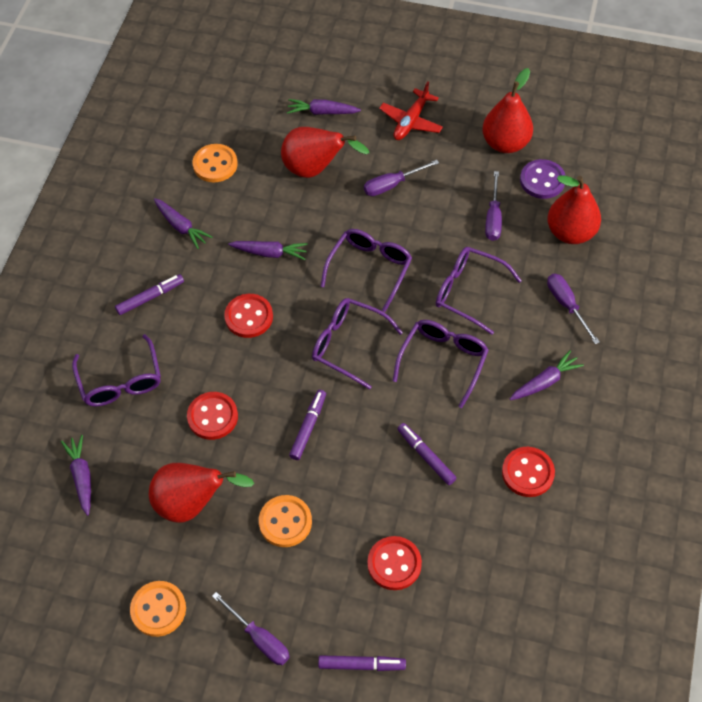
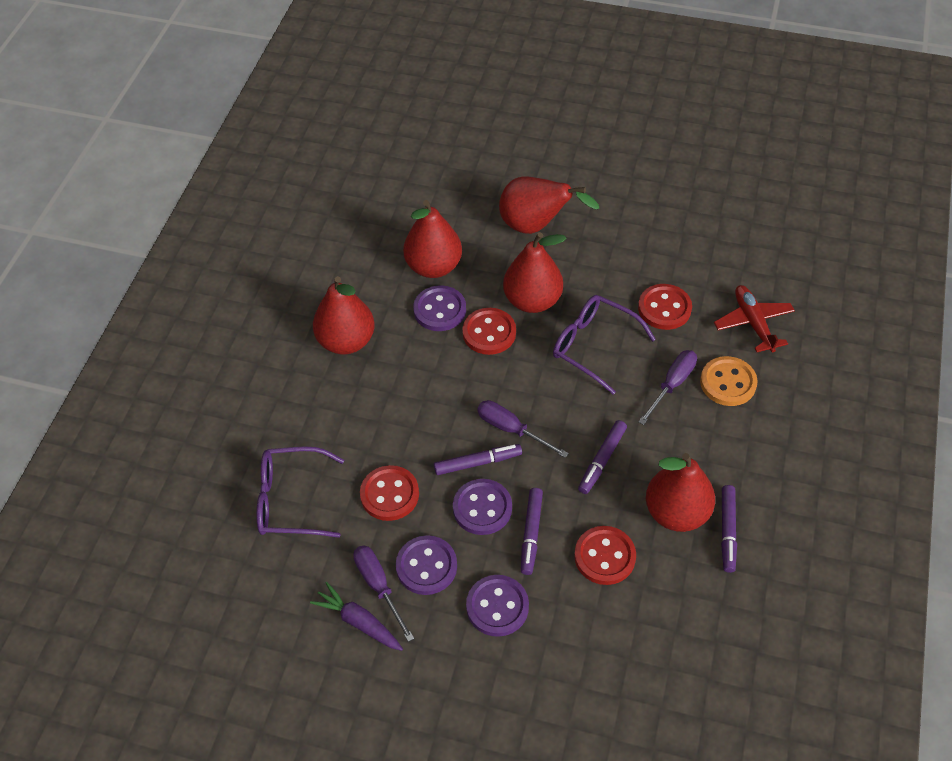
orange button: 3 -> 1
purple button: 1 -> 4
purple carrot: 5 -> 1
purple glasses: 5 -> 2
purple screwdriver: 4 -> 3
red pear: 4 -> 5

